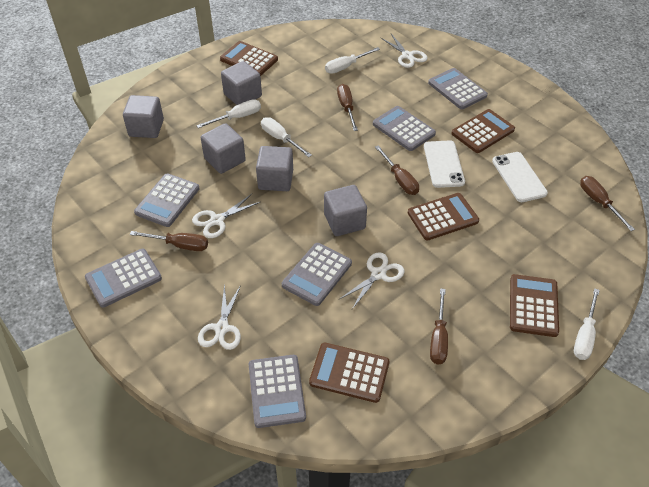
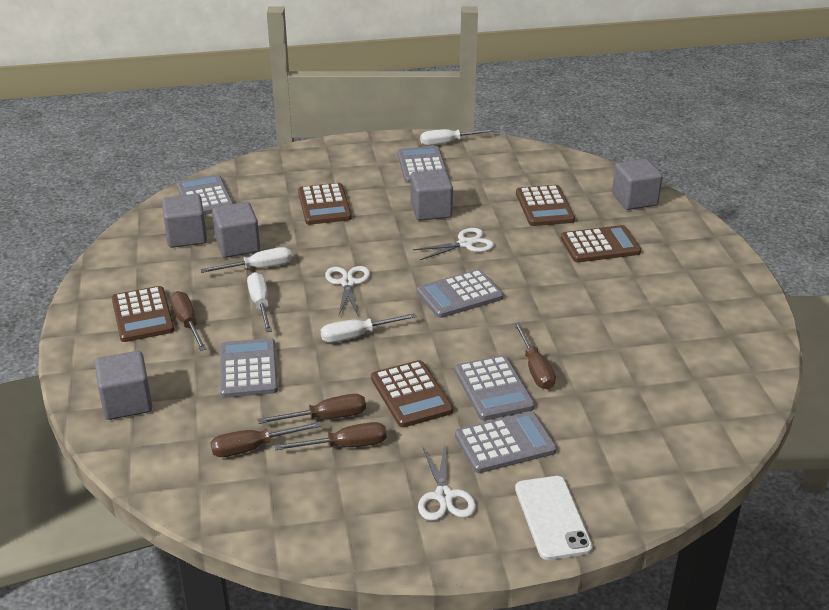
white phone: 2 -> 1
white scissors: 4 -> 3

